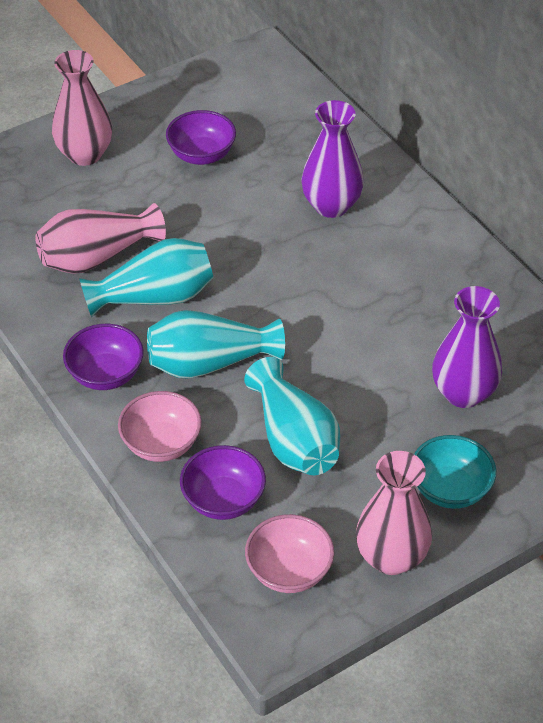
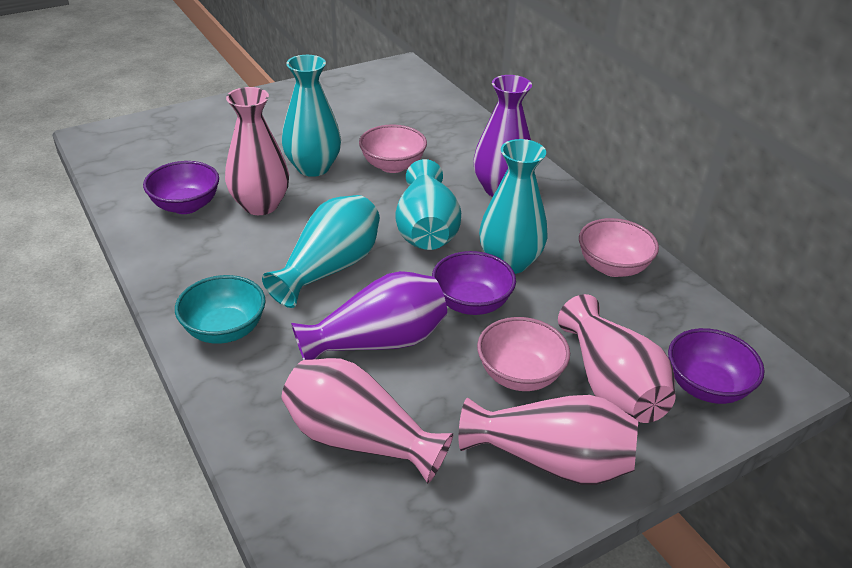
pink bowl: 2 -> 3
pink vase: 3 -> 4
turquoise vase: 3 -> 4

